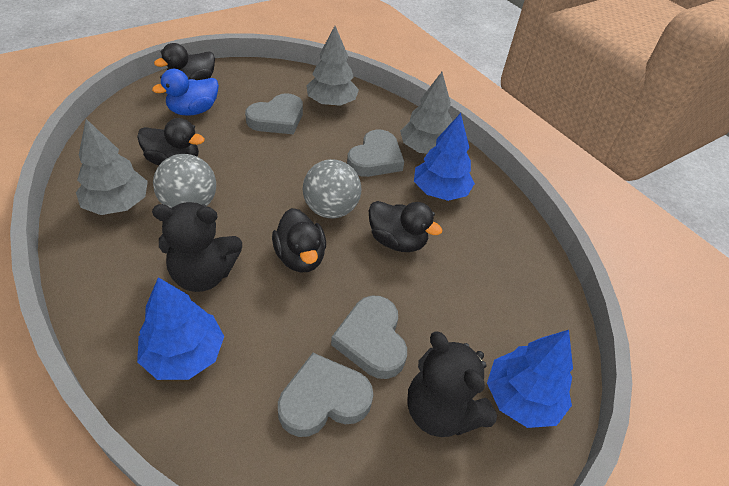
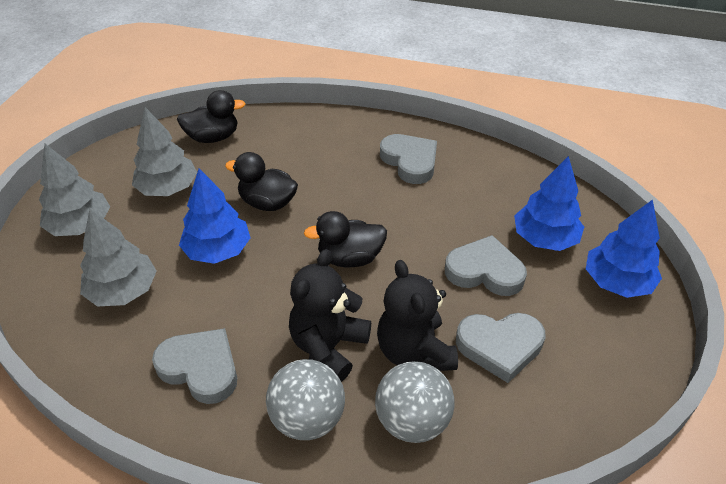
black duck: 4 -> 3
blue duck: 1 -> 0

